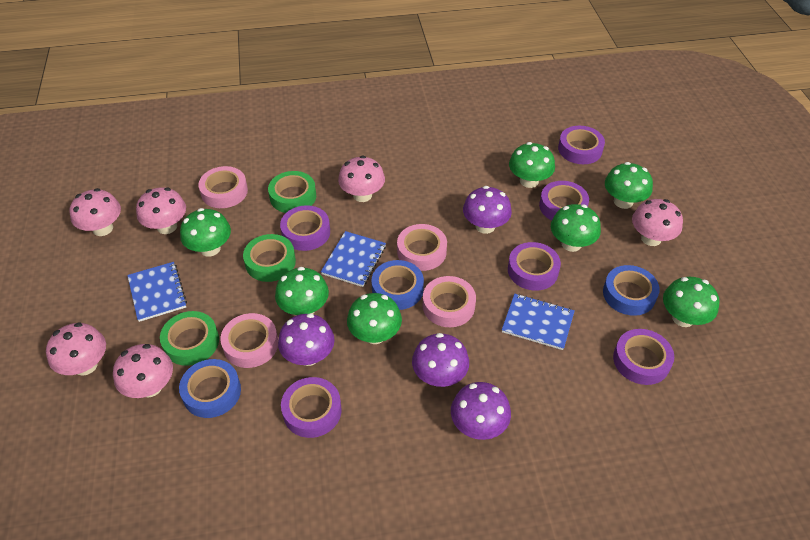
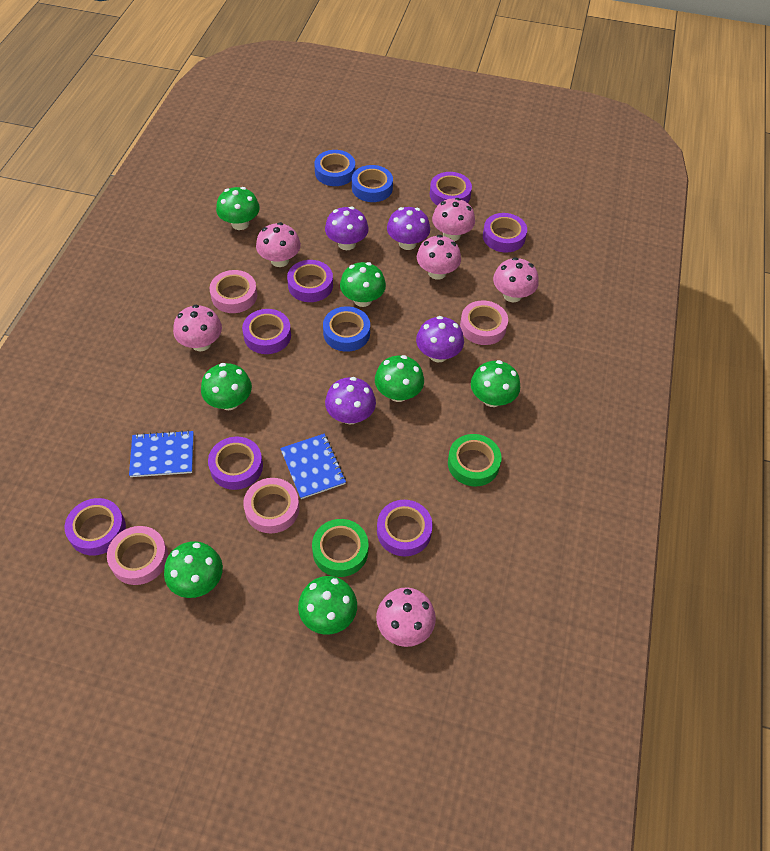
blue notebook: 3 -> 2
green tape: 3 -> 2
purple tape: 6 -> 7

